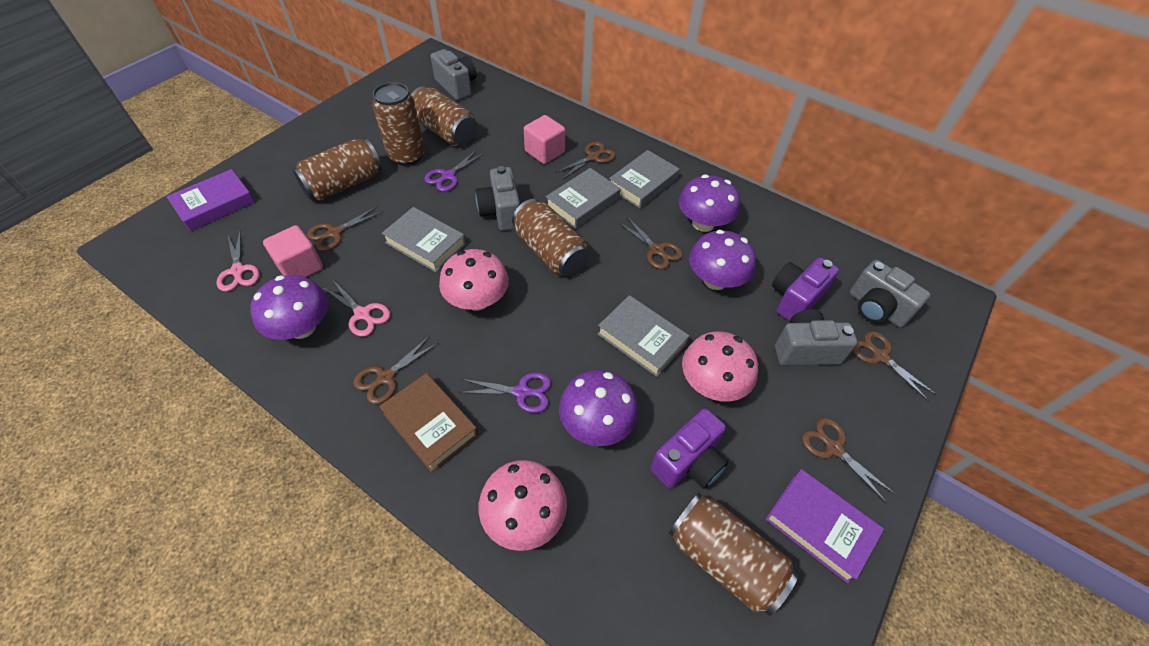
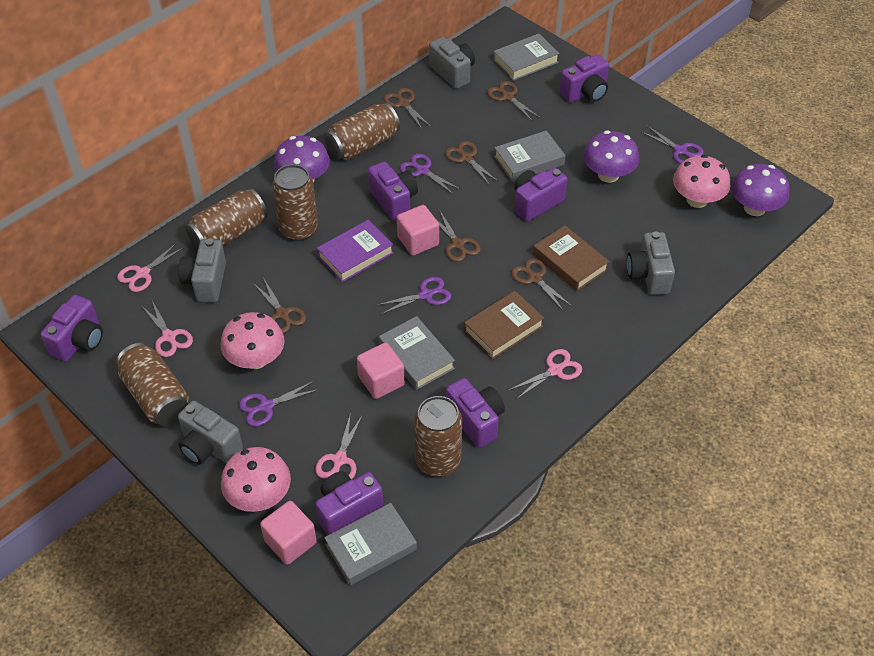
brown book: 1 -> 2
pink cube: 2 -> 3
pink scissors: 2 -> 4
purple book: 2 -> 1
purple camera: 2 -> 6
purple mushroom: 4 -> 3
purple scissors: 2 -> 4

